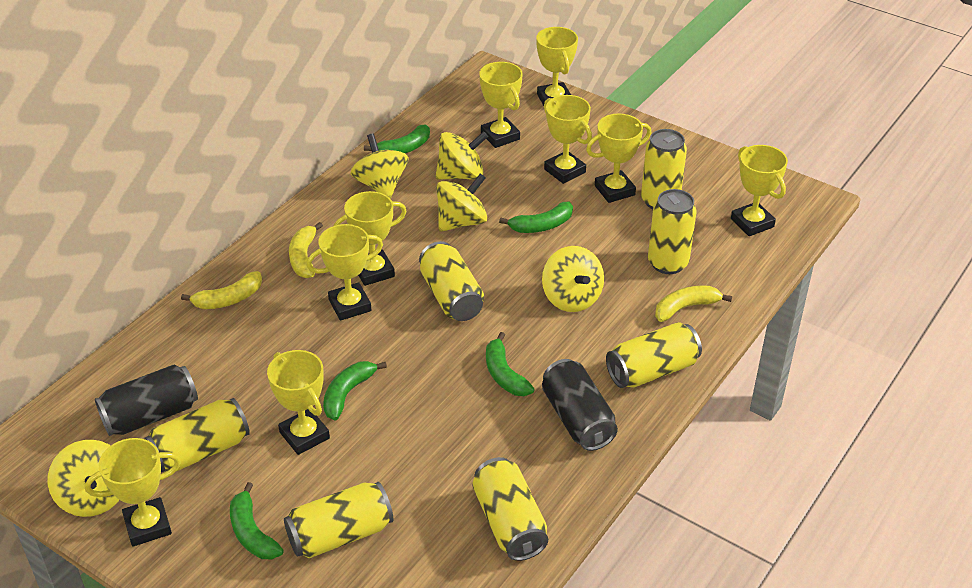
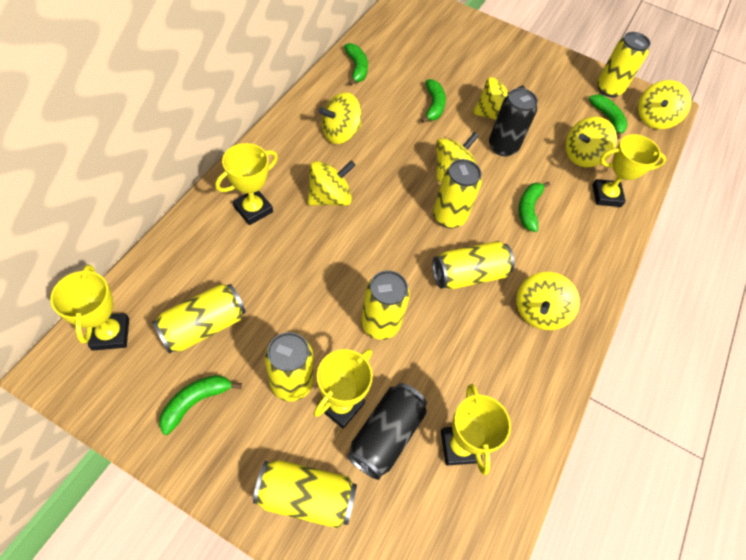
yellow banana: 3 -> 0
yellow spinning top: 5 -> 7
yellow trophy: 9 -> 5

